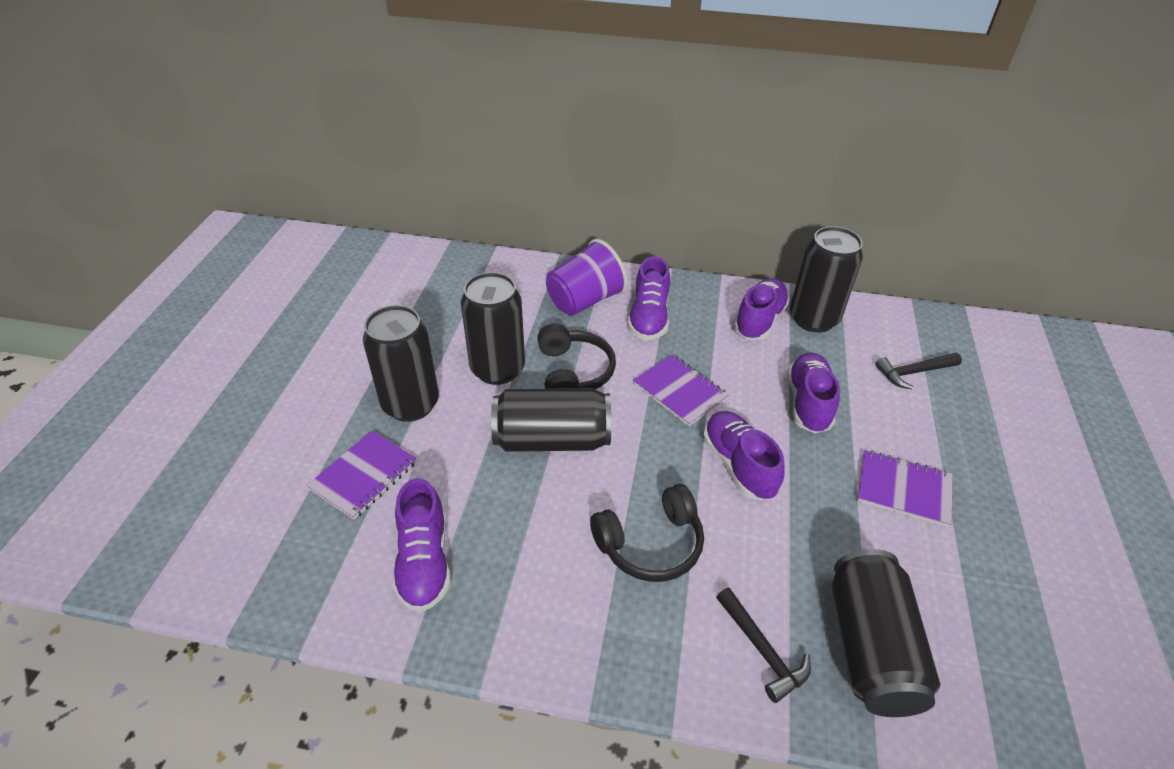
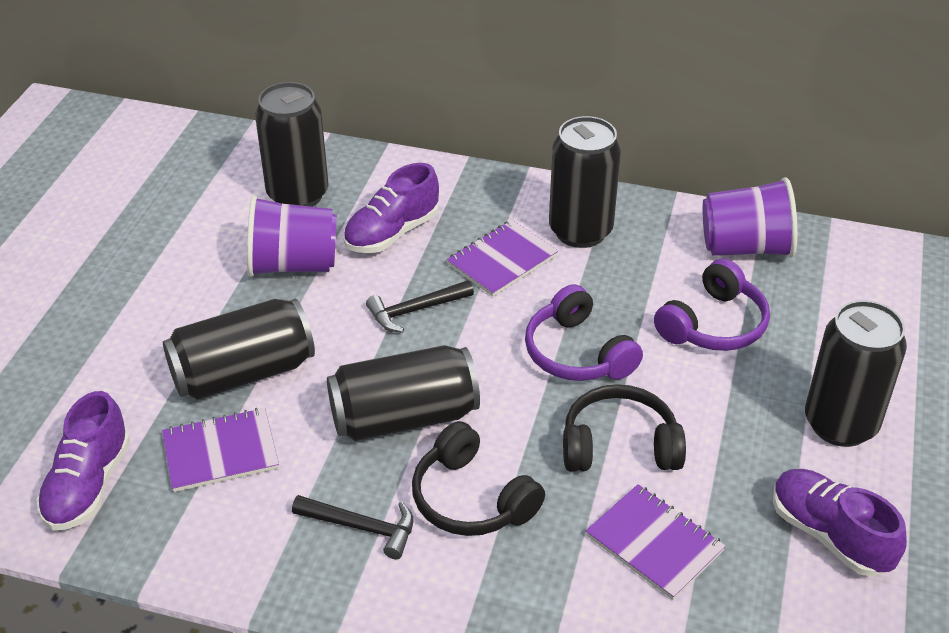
purple cup: 1 -> 2
purple headphones: 0 -> 2
purple shoe: 5 -> 3

